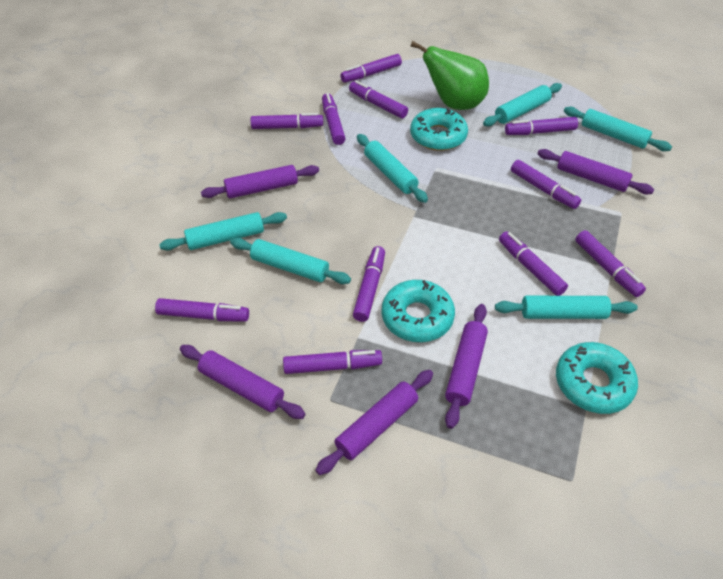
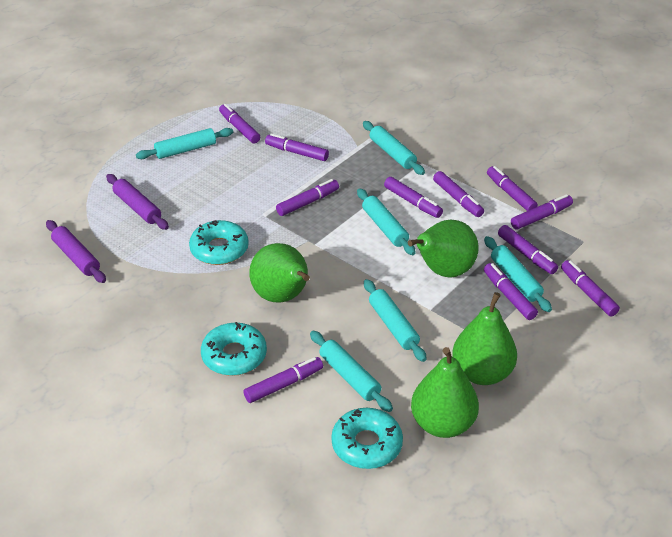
green pear: 1 -> 4
purple rolling pin: 5 -> 2

